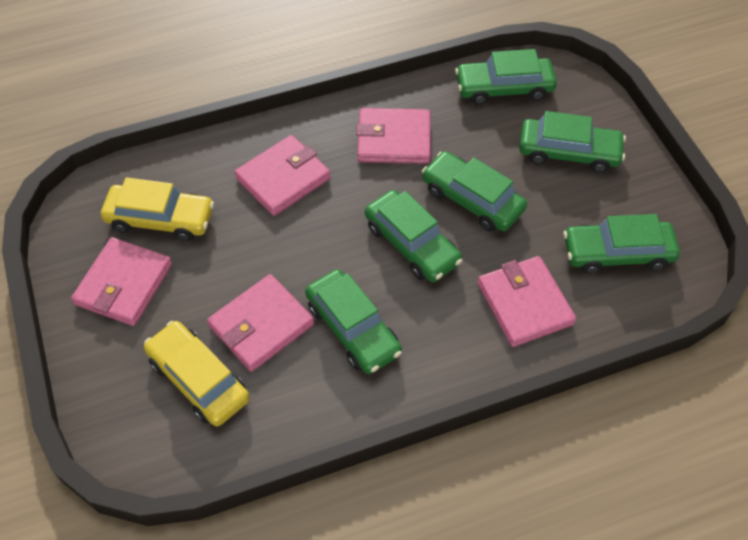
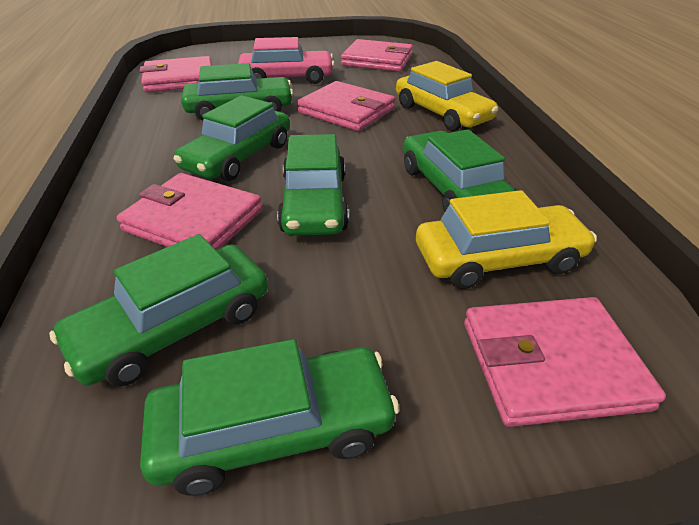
pink car: 0 -> 1

